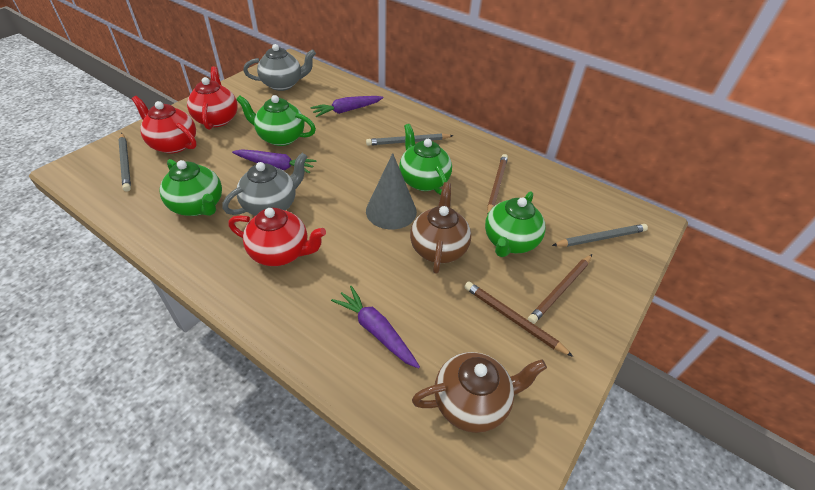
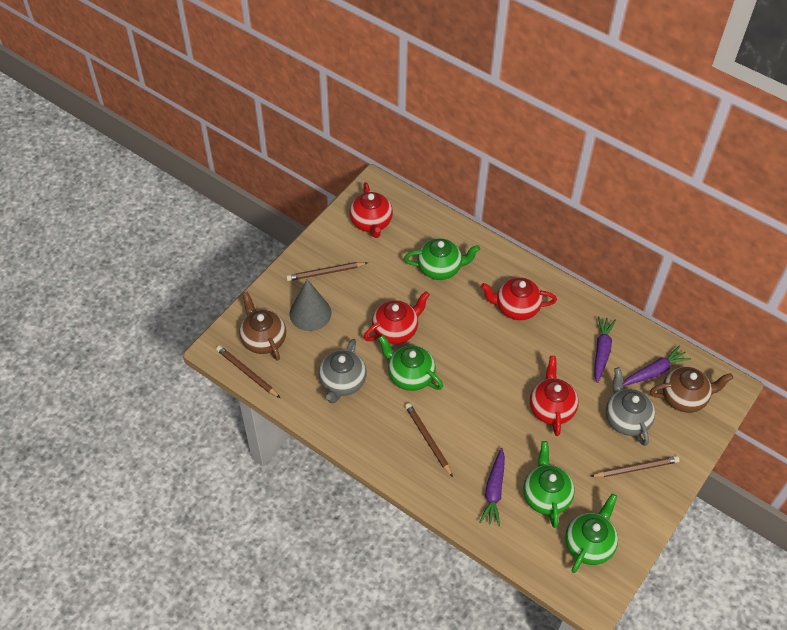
brown pencil: 3 -> 4
grey pencil: 3 -> 0
red teapot: 3 -> 4

